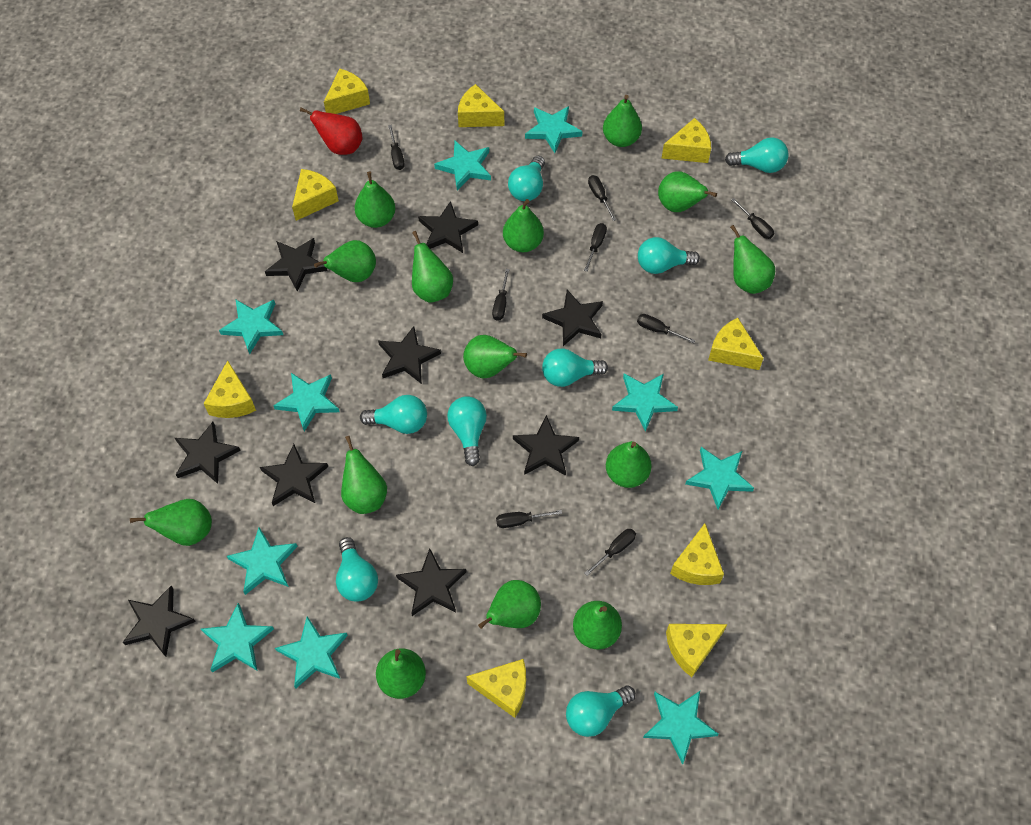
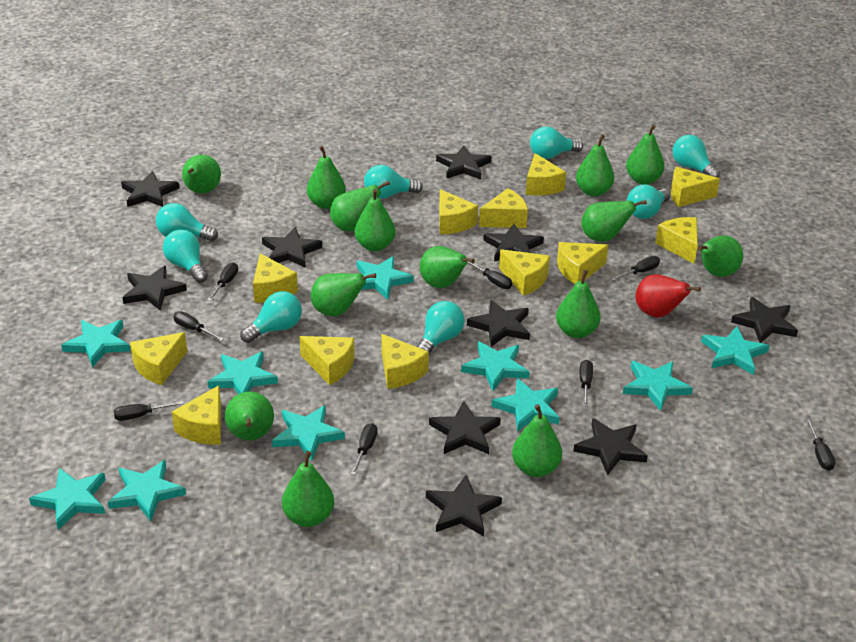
black star: 9 -> 10
yellow cheese: 9 -> 12

